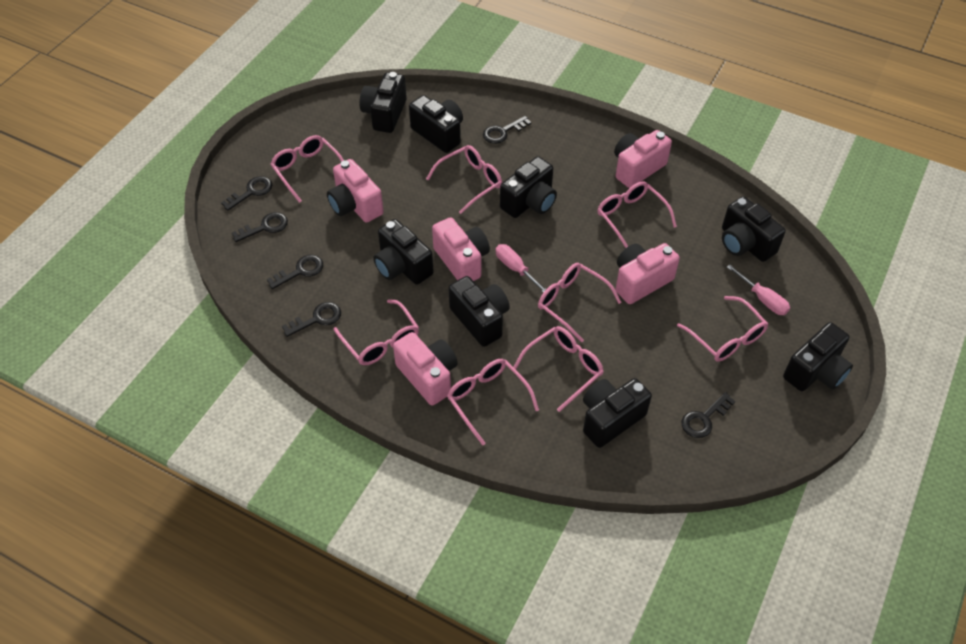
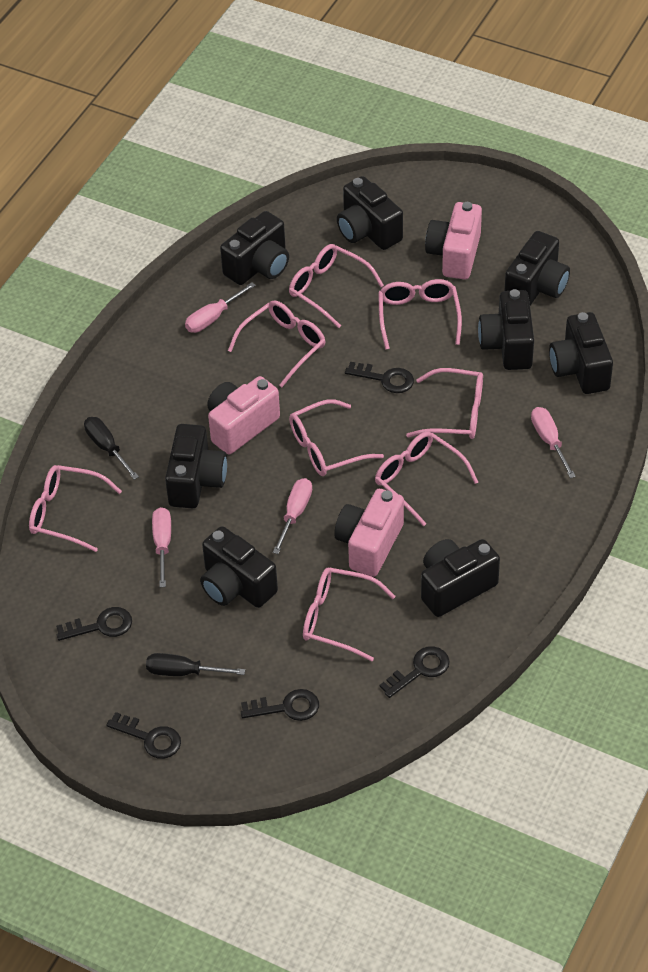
black key: 6 -> 5
black screwdriver: 0 -> 2
pink camera: 5 -> 3
pink screwdriver: 2 -> 4

